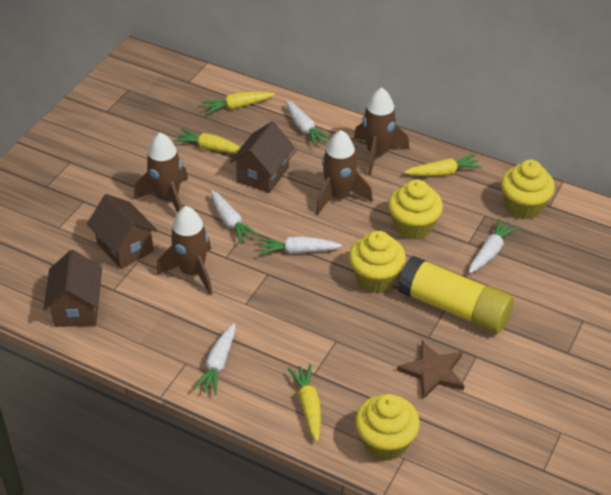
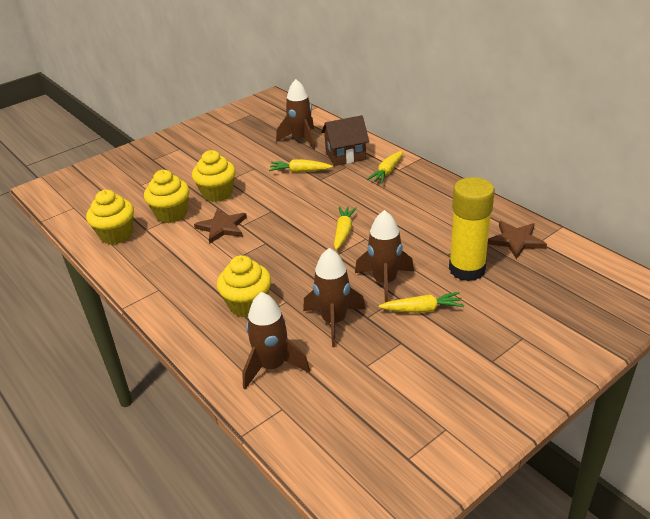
brown house: 3 -> 1
brown star: 1 -> 2
white carrot: 5 -> 0

